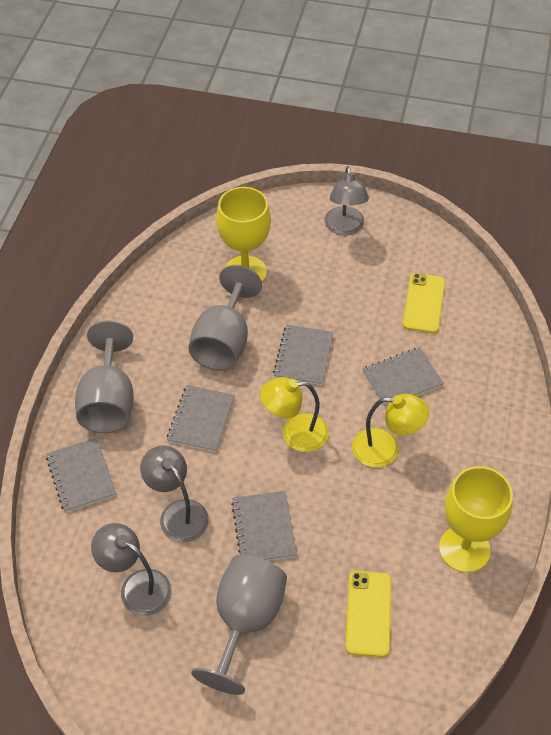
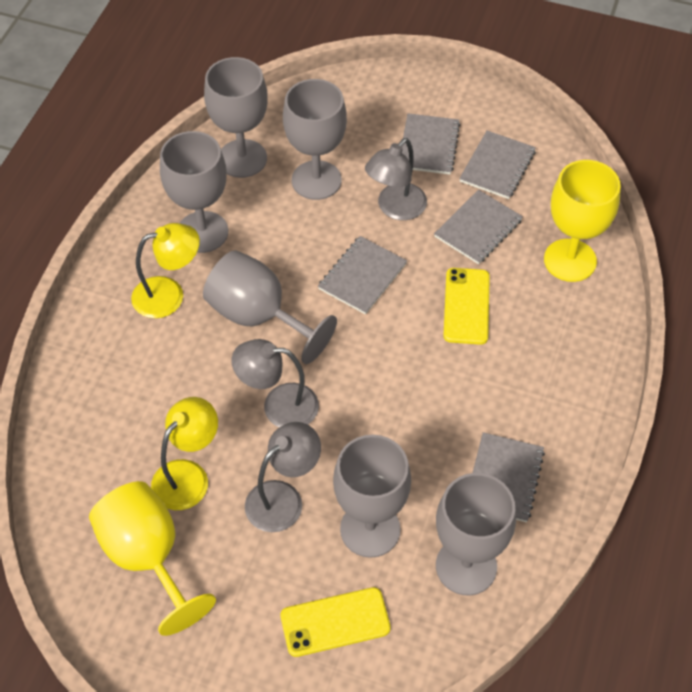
grey goblet: 3 -> 6

